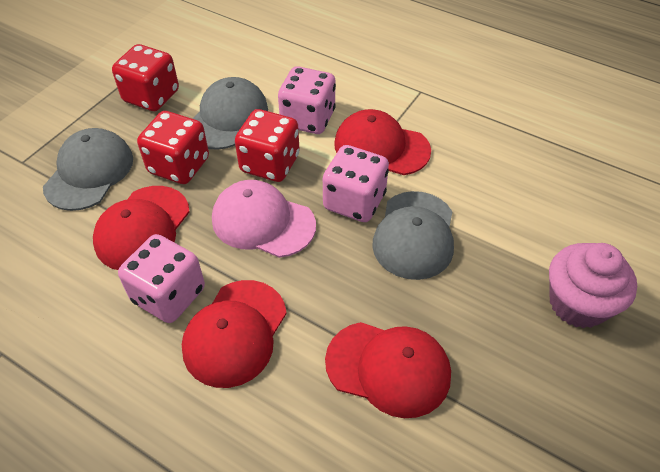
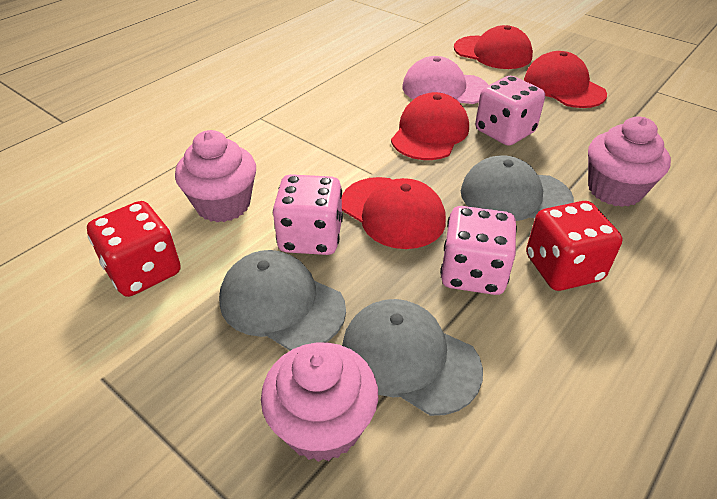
pink cupcake: 1 -> 3
red dice: 3 -> 2

